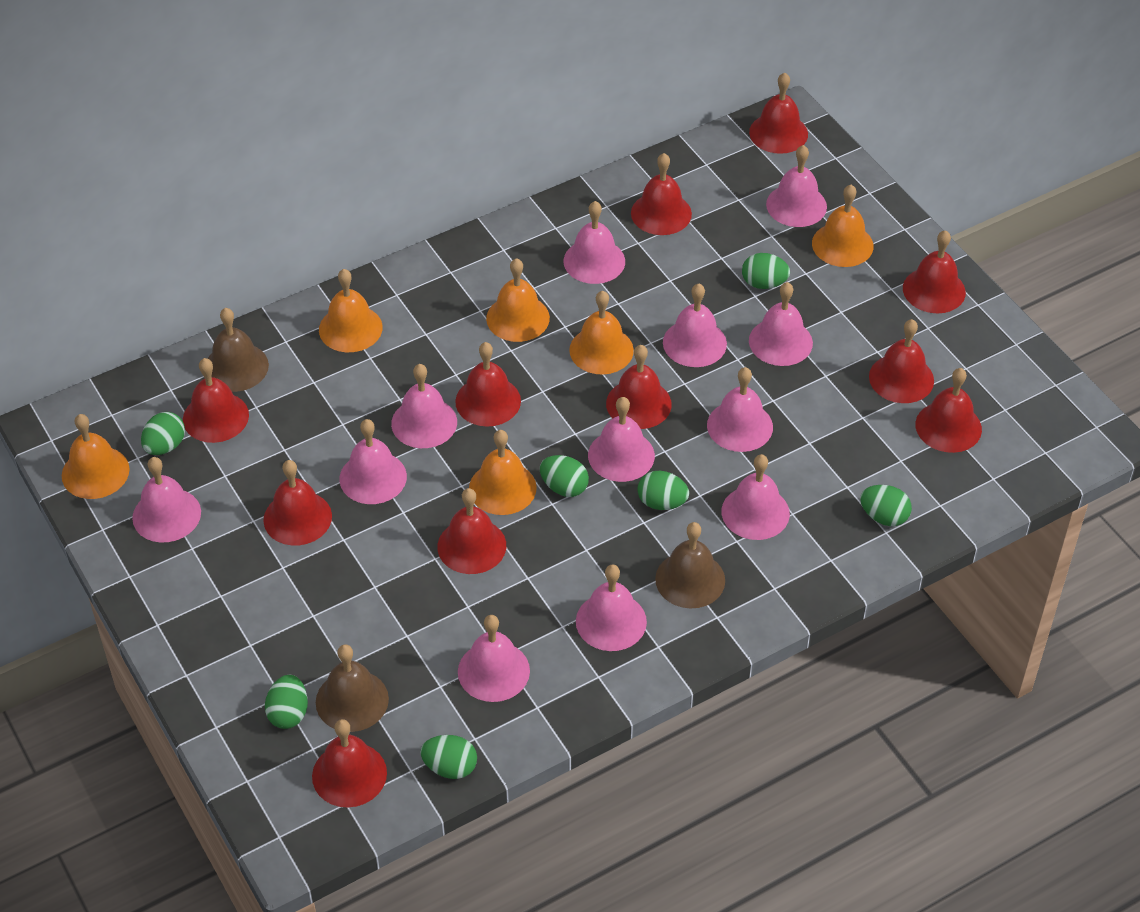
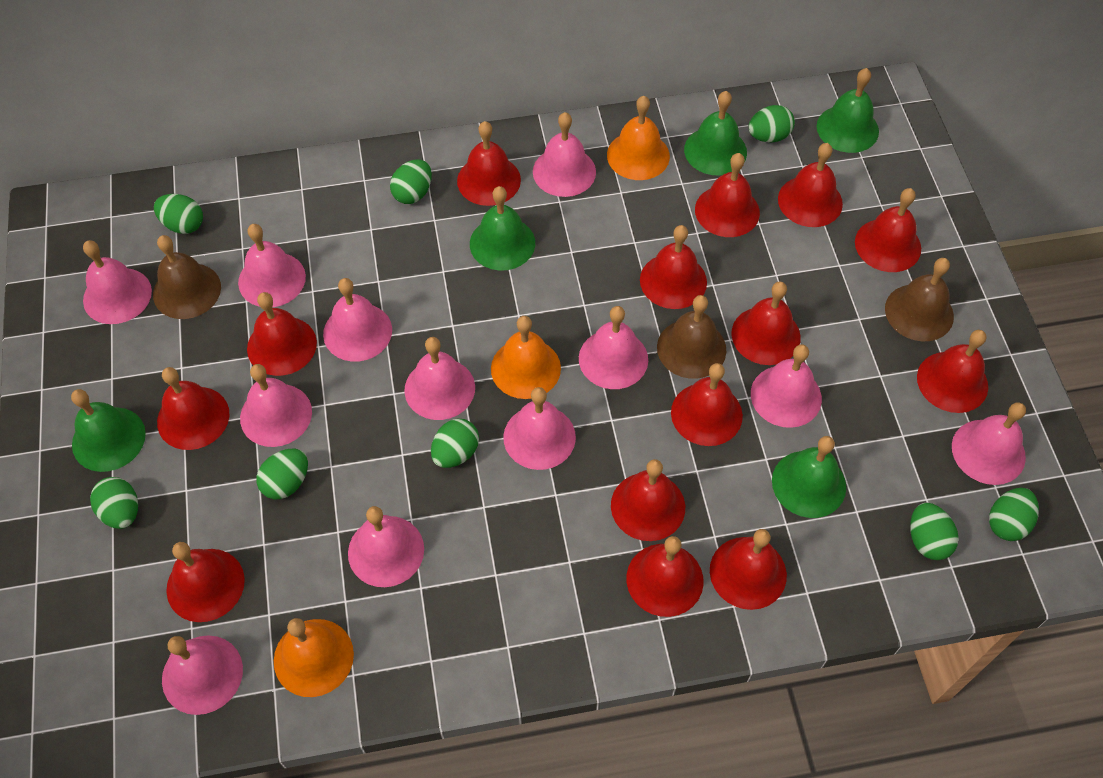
green bell: 0 -> 5
green egg: 7 -> 8
orange bell: 6 -> 3
red bell: 11 -> 14

